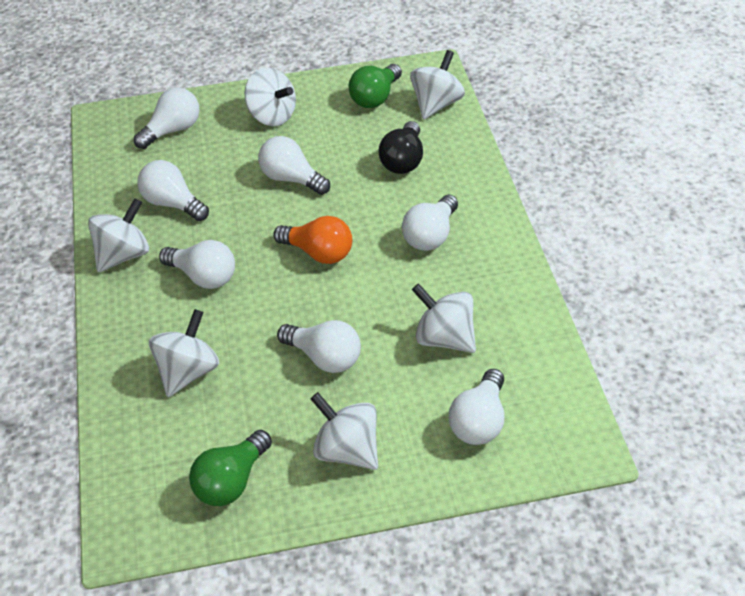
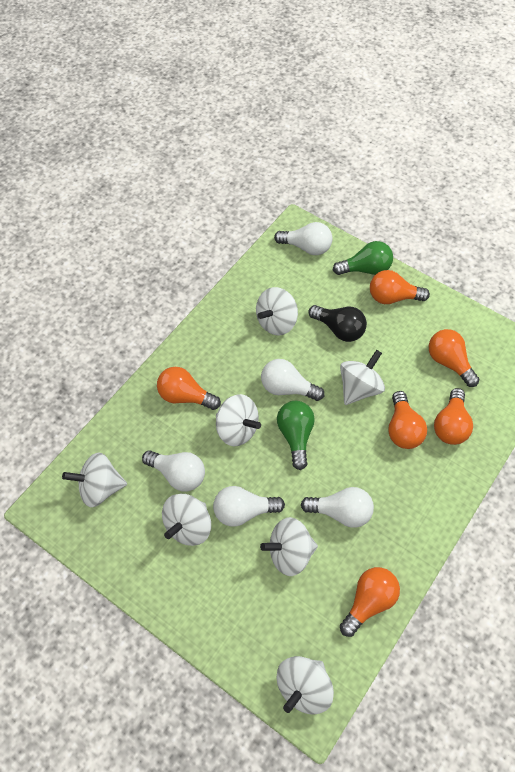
orange light bulb: 1 -> 6
white light bulb: 7 -> 5
white spinning top: 6 -> 7

